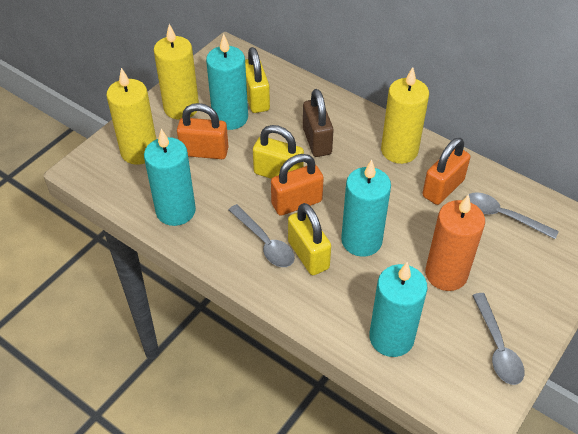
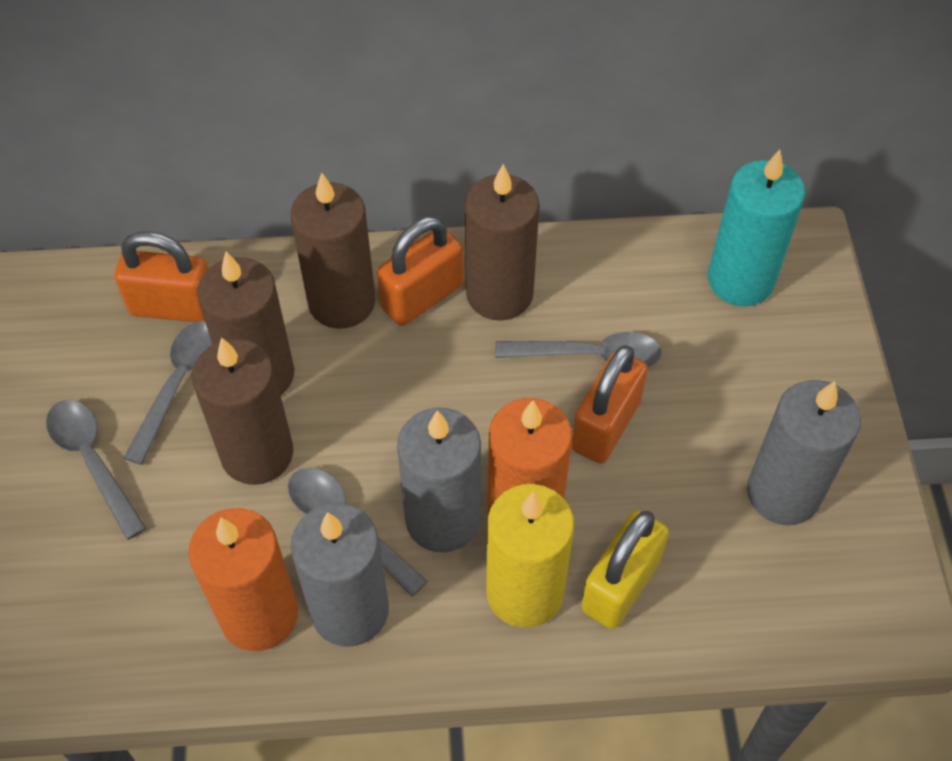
brown candle: 0 -> 4
brown padlock: 1 -> 0
grey candle: 0 -> 3
grey spoon: 3 -> 4
orange candle: 1 -> 2
turquoise candle: 4 -> 1
yellow candle: 3 -> 1
yellow padlock: 3 -> 1

